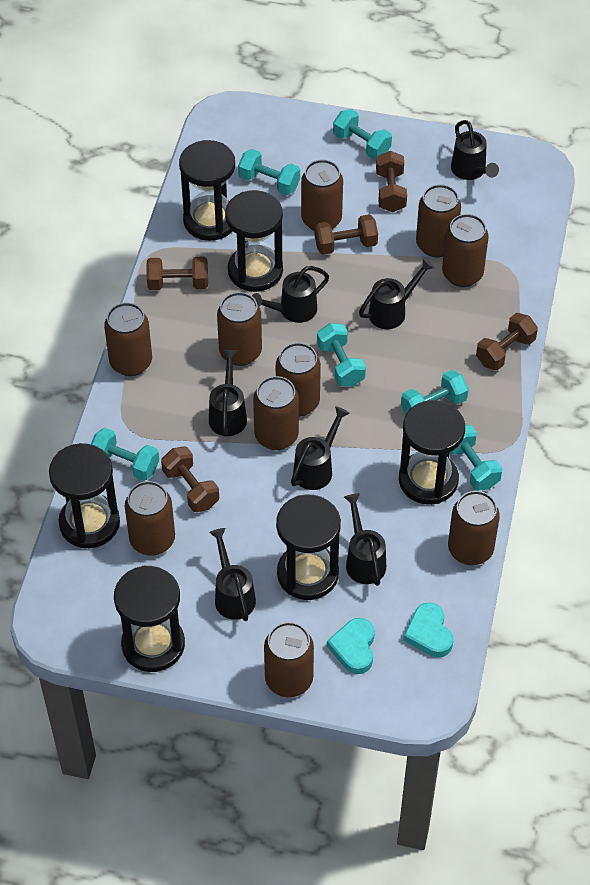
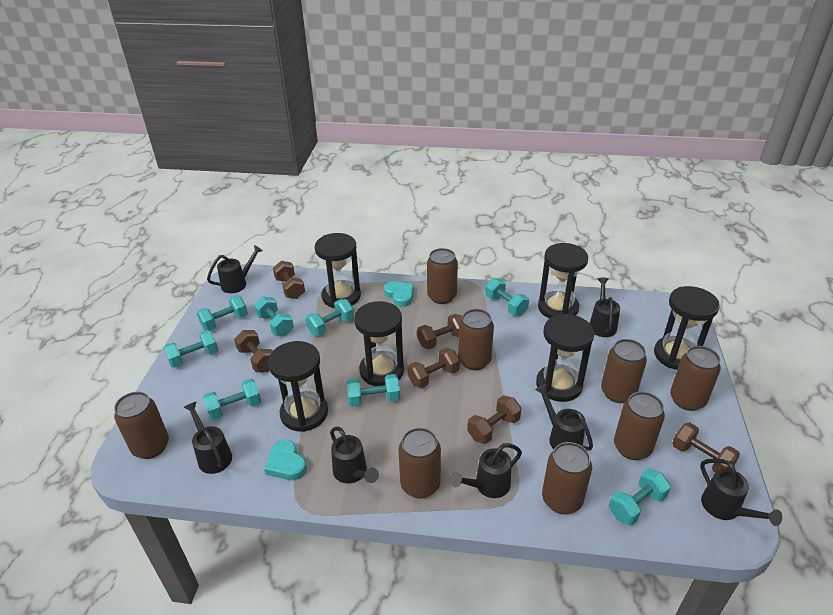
brown can: 10 -> 8
brown dumbbell: 5 -> 6
turquoise dumbbell: 6 -> 8

